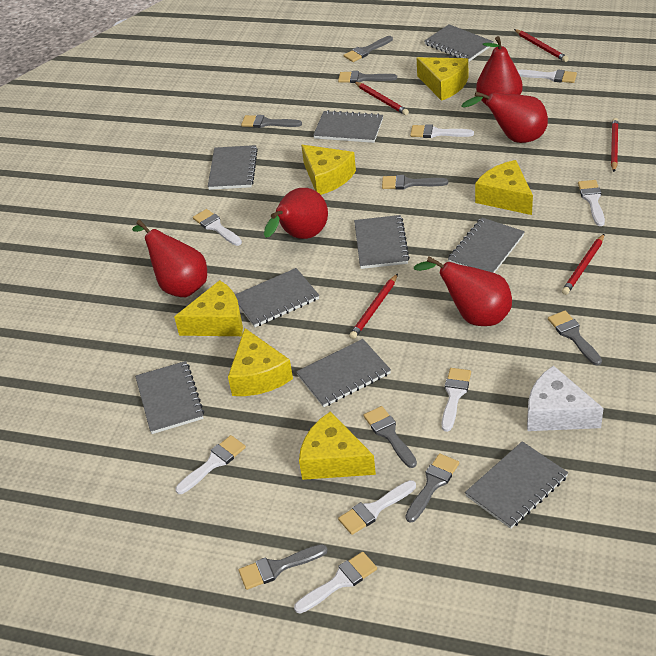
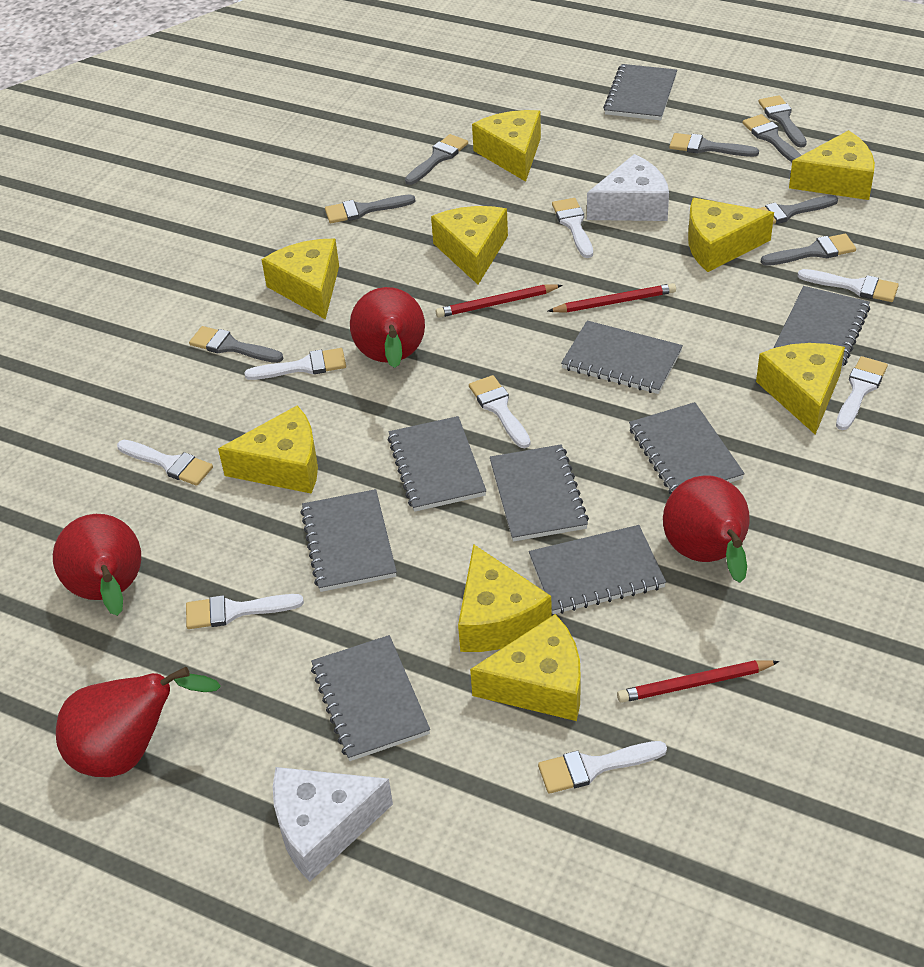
red pear: 5 -> 4
red pencil: 5 -> 3
white cheese: 1 -> 2
yellow cheese: 6 -> 9

